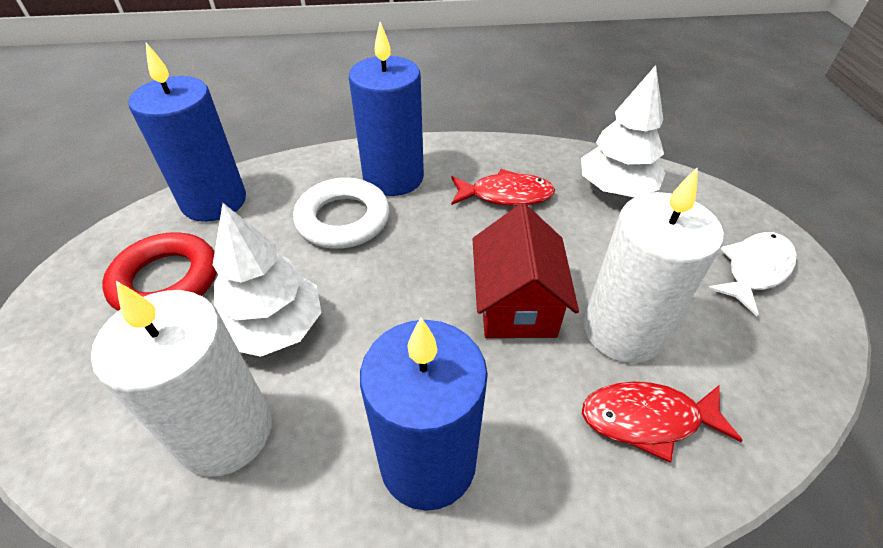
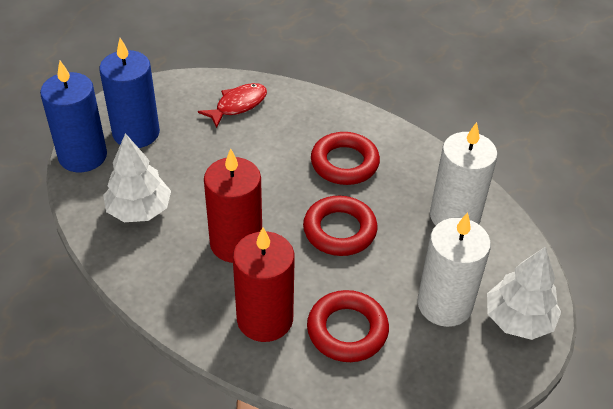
blue candle: 3 -> 2
red candle: 0 -> 2
red fish: 2 -> 1
red house: 1 -> 0
red ring: 1 -> 3
white fish: 1 -> 0
white ring: 1 -> 0

